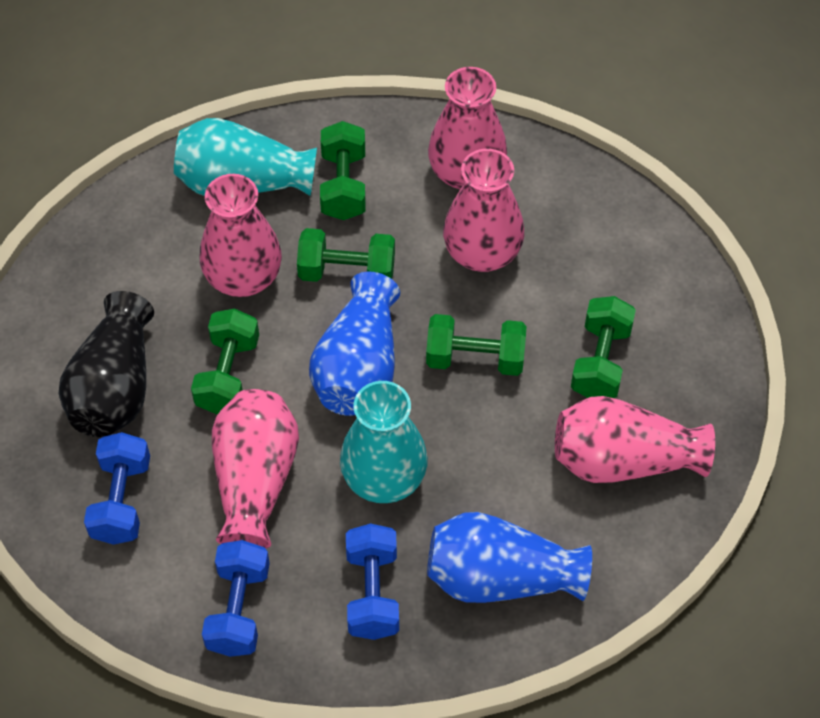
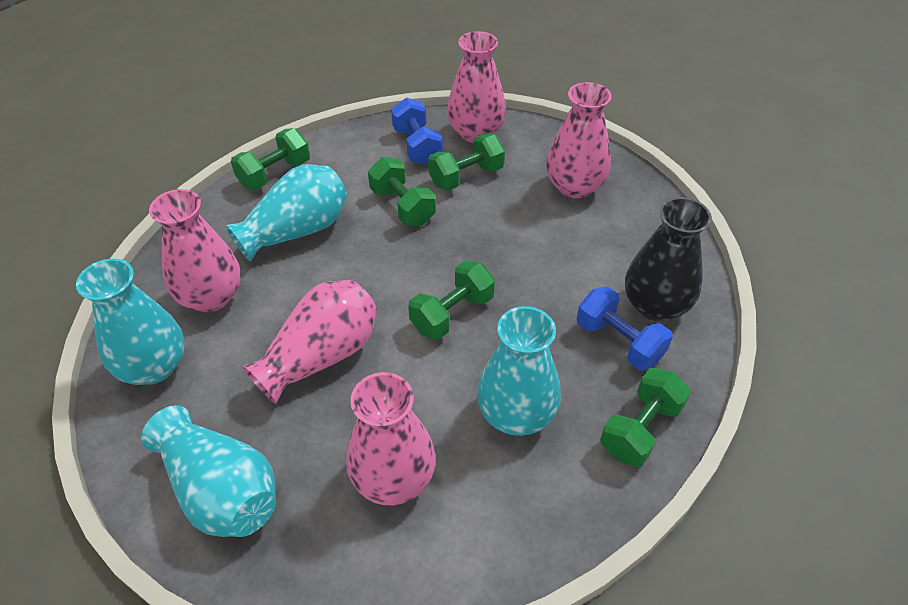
blue dumbbell: 3 -> 2
blue vase: 2 -> 0
turquoise vase: 2 -> 4

